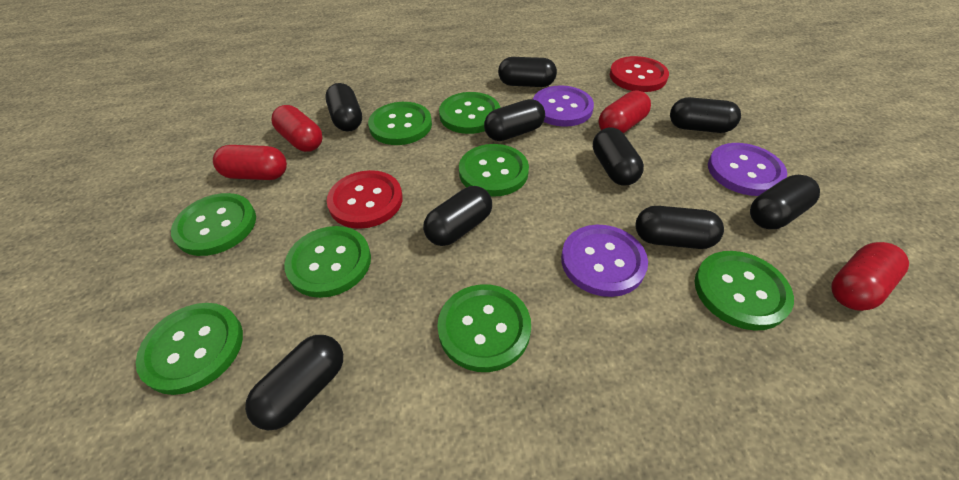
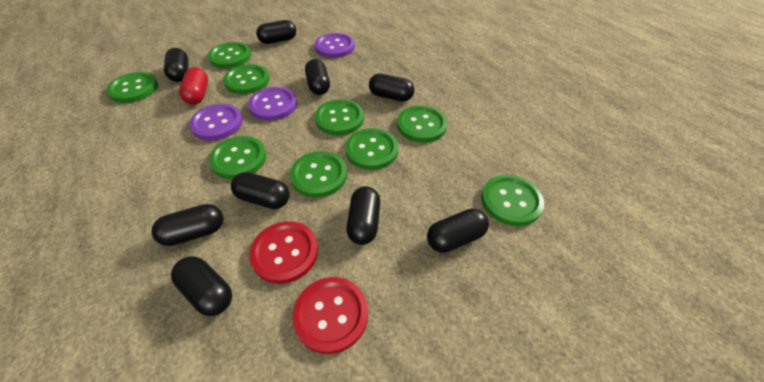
green button: 8 -> 9
red capsule: 4 -> 1

